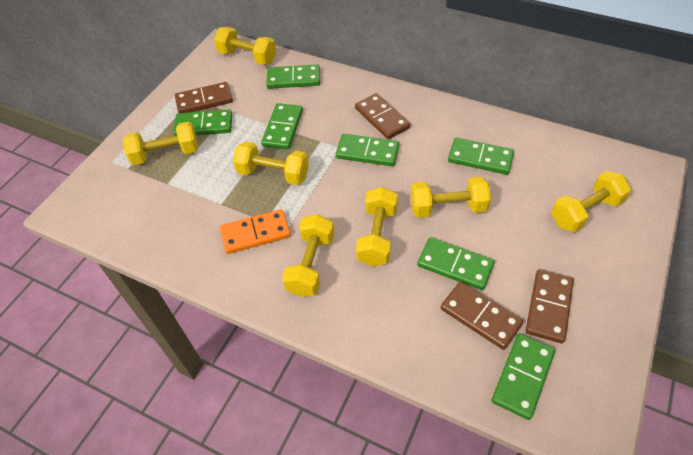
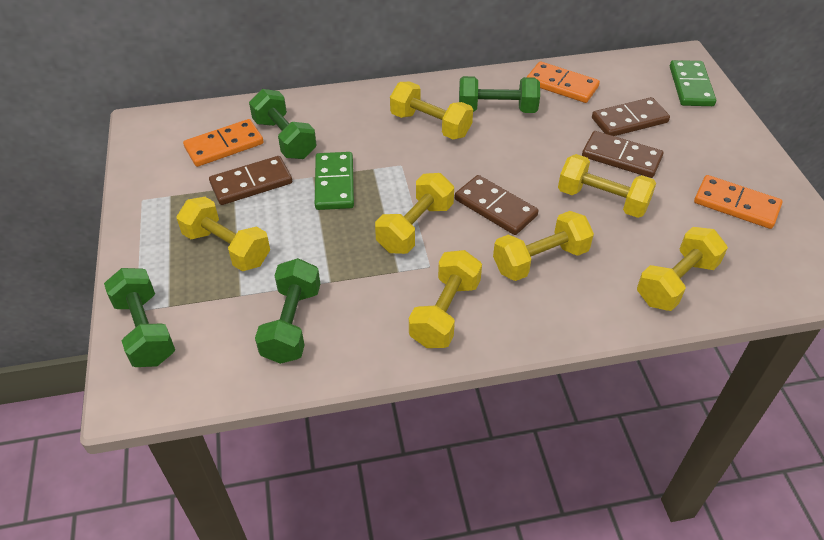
green domino: 7 -> 2
green dumbbell: 0 -> 4
orange domino: 1 -> 3

